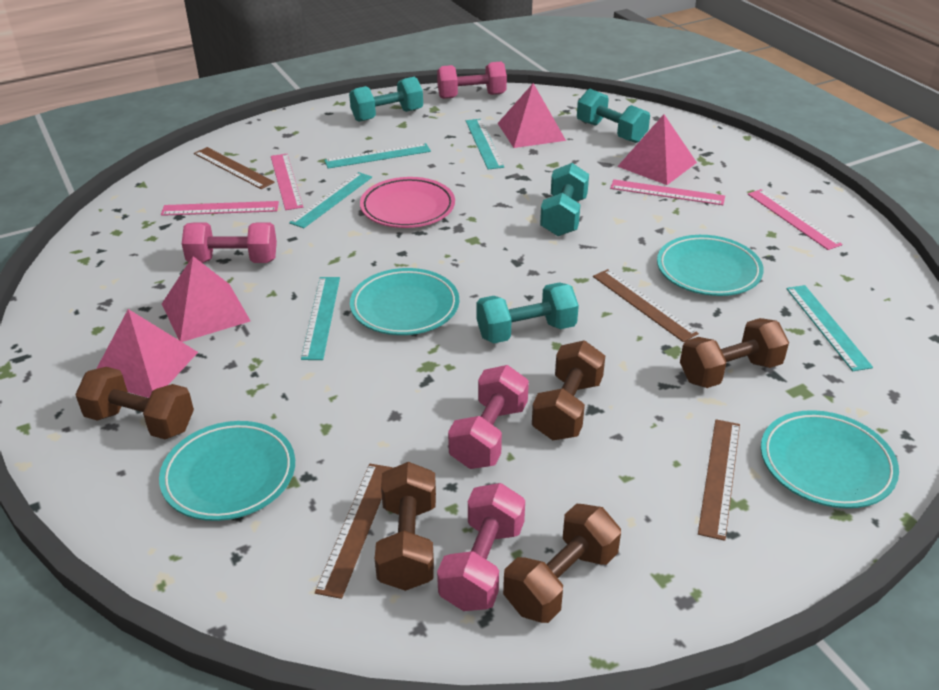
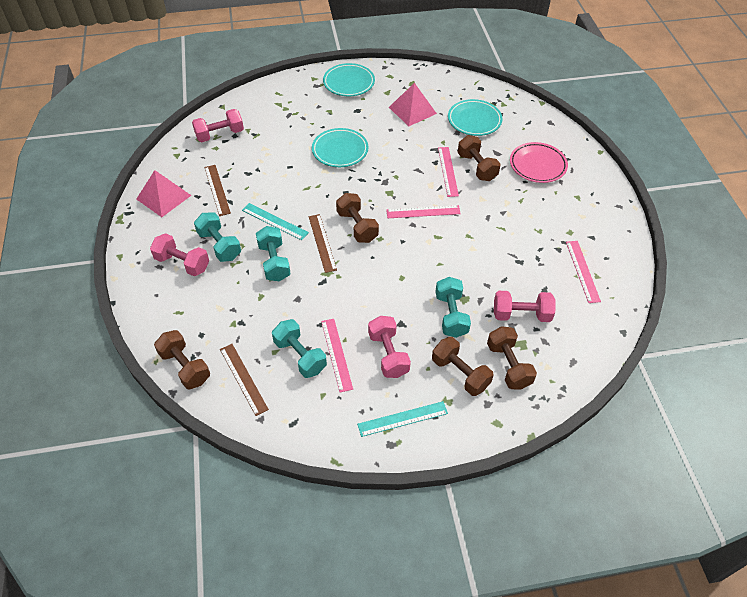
brown ruler: 4 -> 3
pink pyramid: 4 -> 2
turquoise plate: 4 -> 3
turquoise ruler: 5 -> 2

